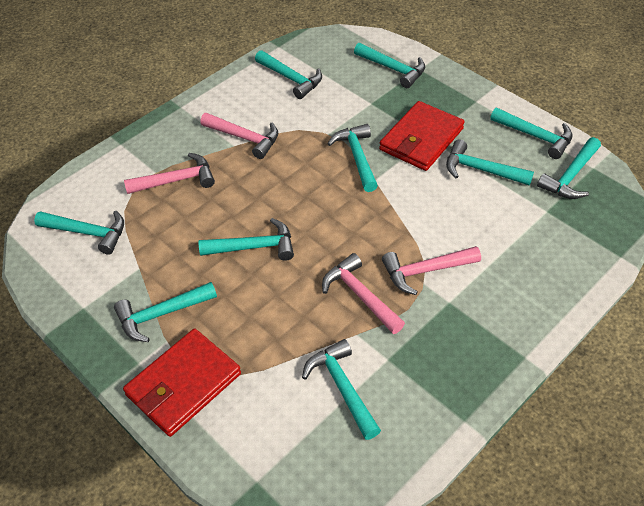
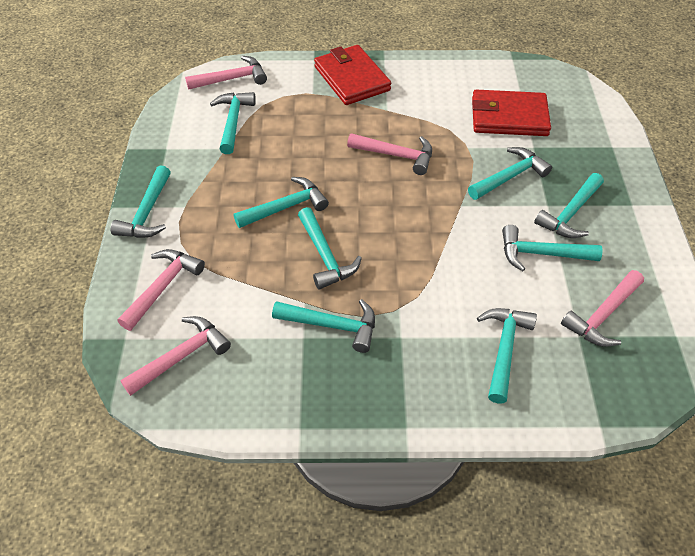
pink hammer: 4 -> 5
turquoise hammer: 10 -> 9

